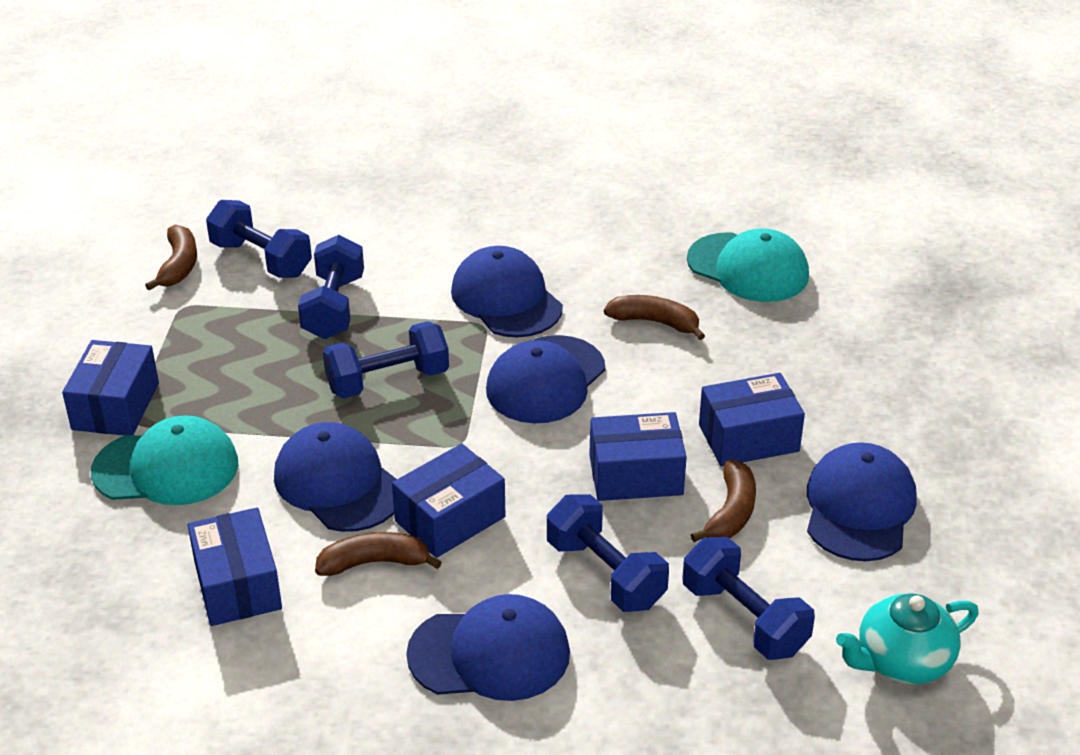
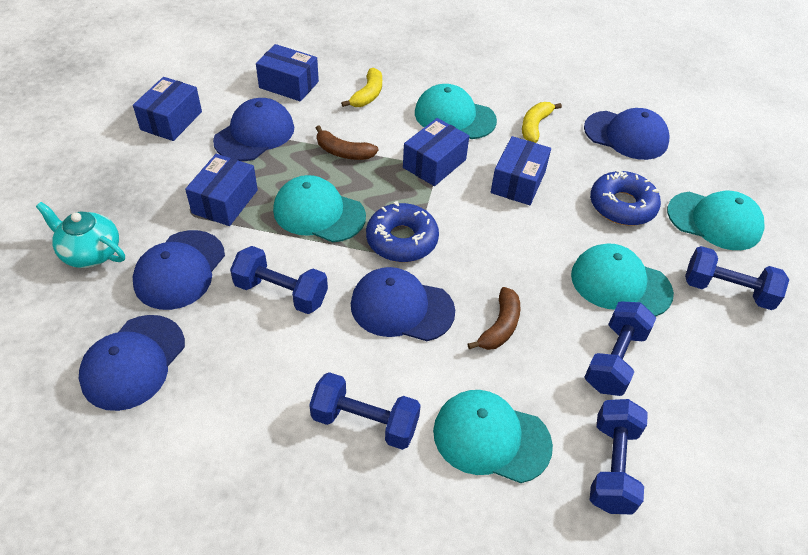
blue donut: 0 -> 2
brown banana: 4 -> 2
turquoise cap: 2 -> 5
yellow banana: 0 -> 2

